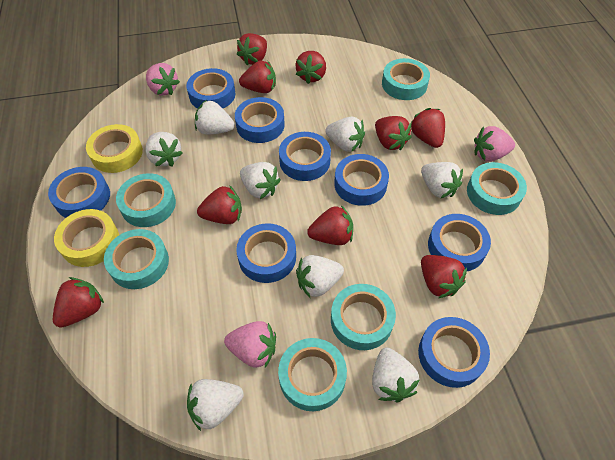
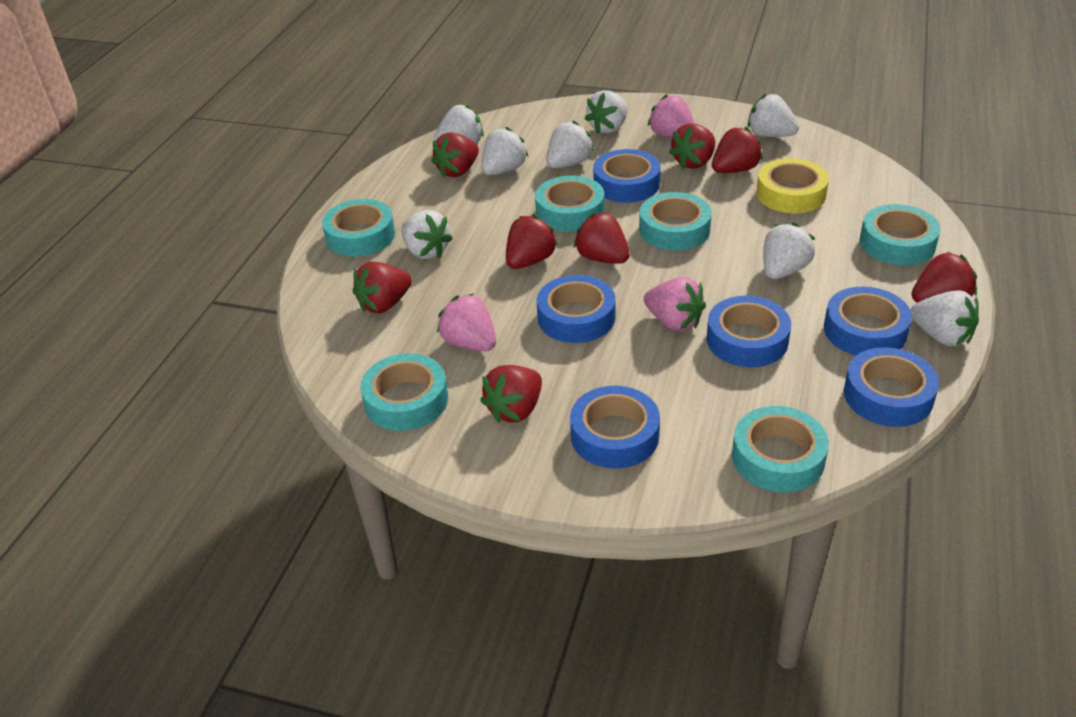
blue tape: 8 -> 6
red strawberry: 9 -> 8
yellow tape: 2 -> 1

